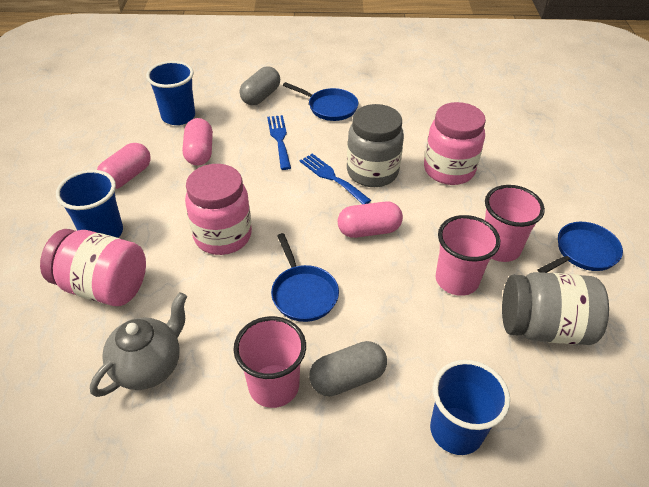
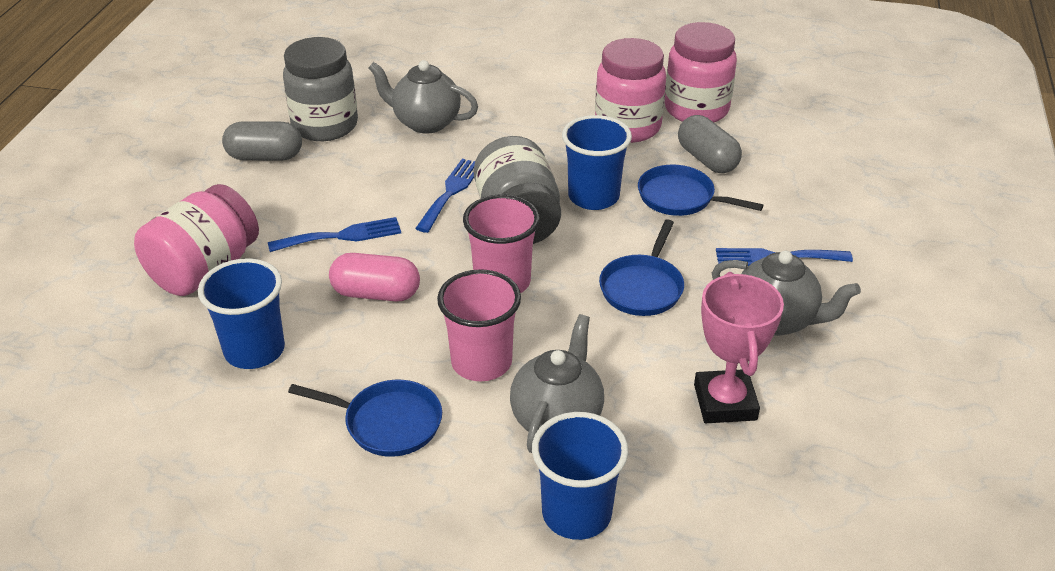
blue fork: 2 -> 3
grey teapot: 1 -> 3
pink capsule: 3 -> 1
pink cup: 3 -> 2
pink trophy: 0 -> 1

